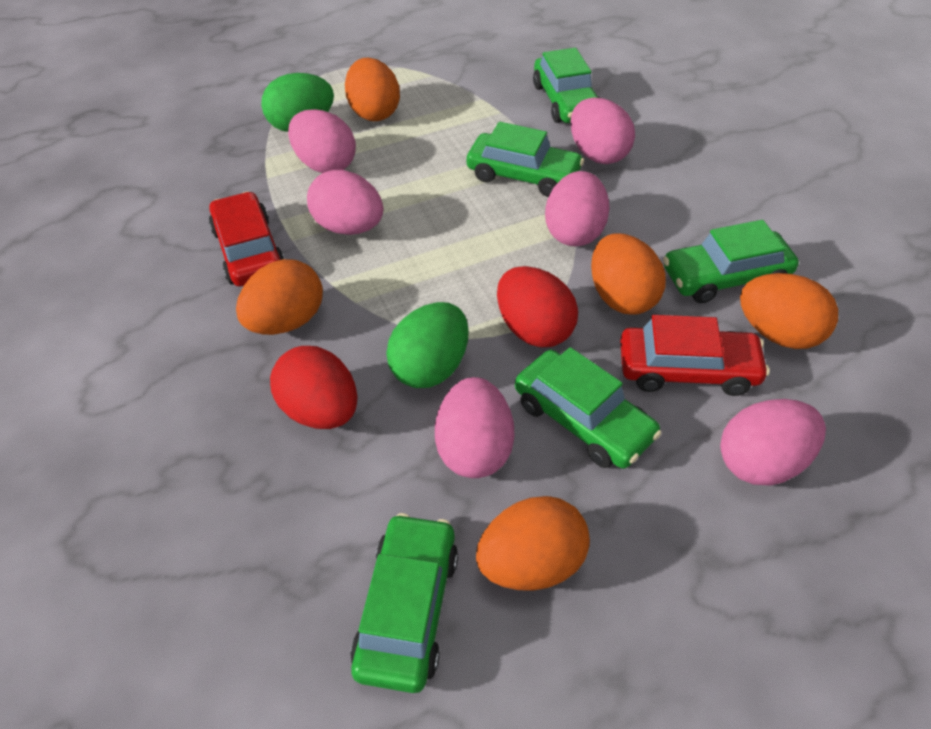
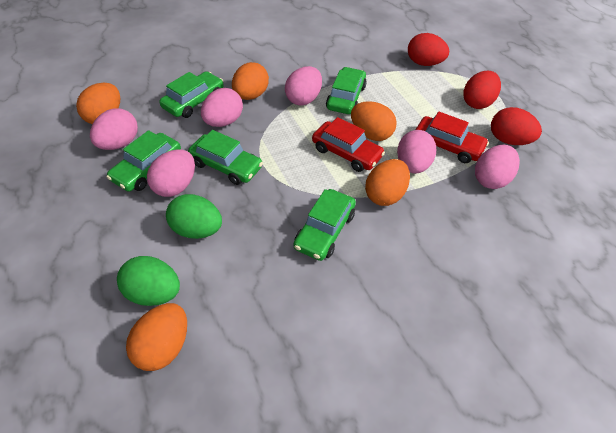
red egg: 2 -> 3

